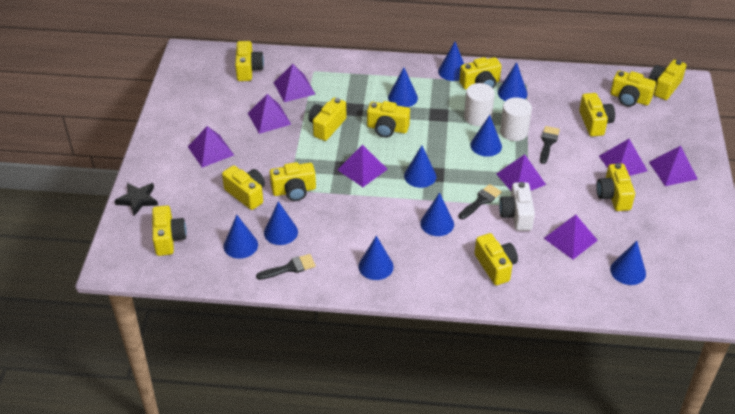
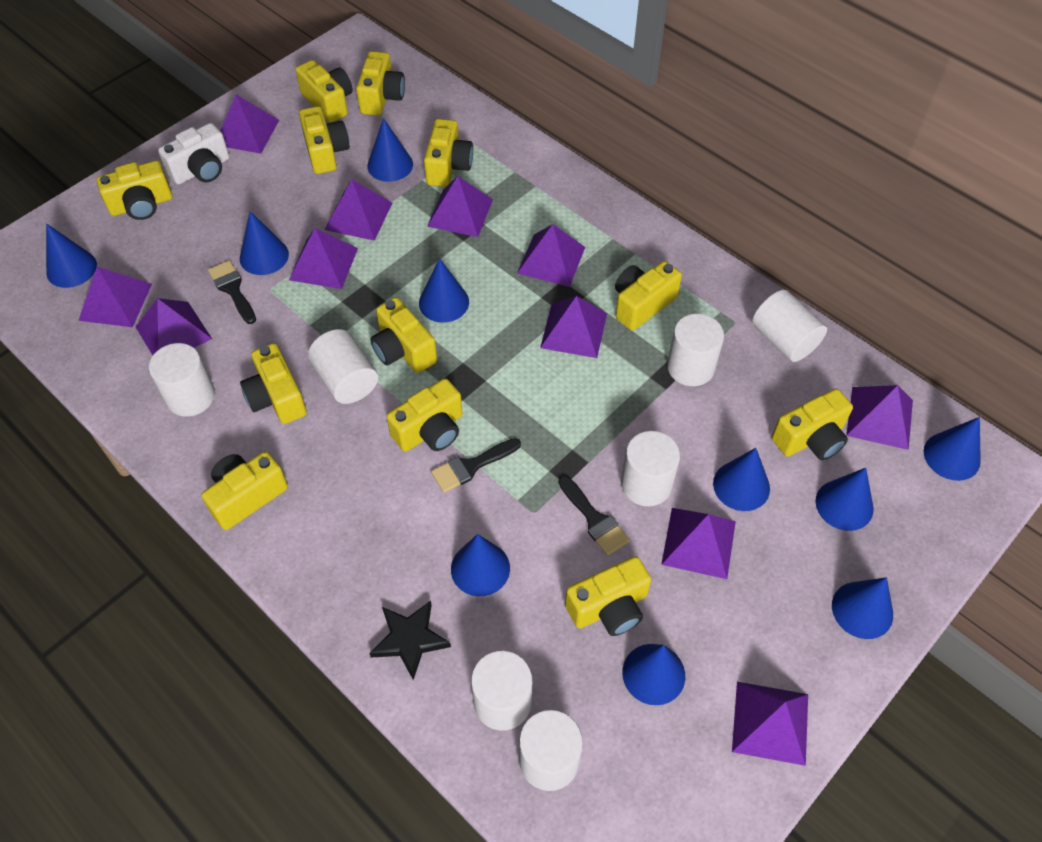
purple pyramid: 8 -> 11
white cylinder: 2 -> 7

